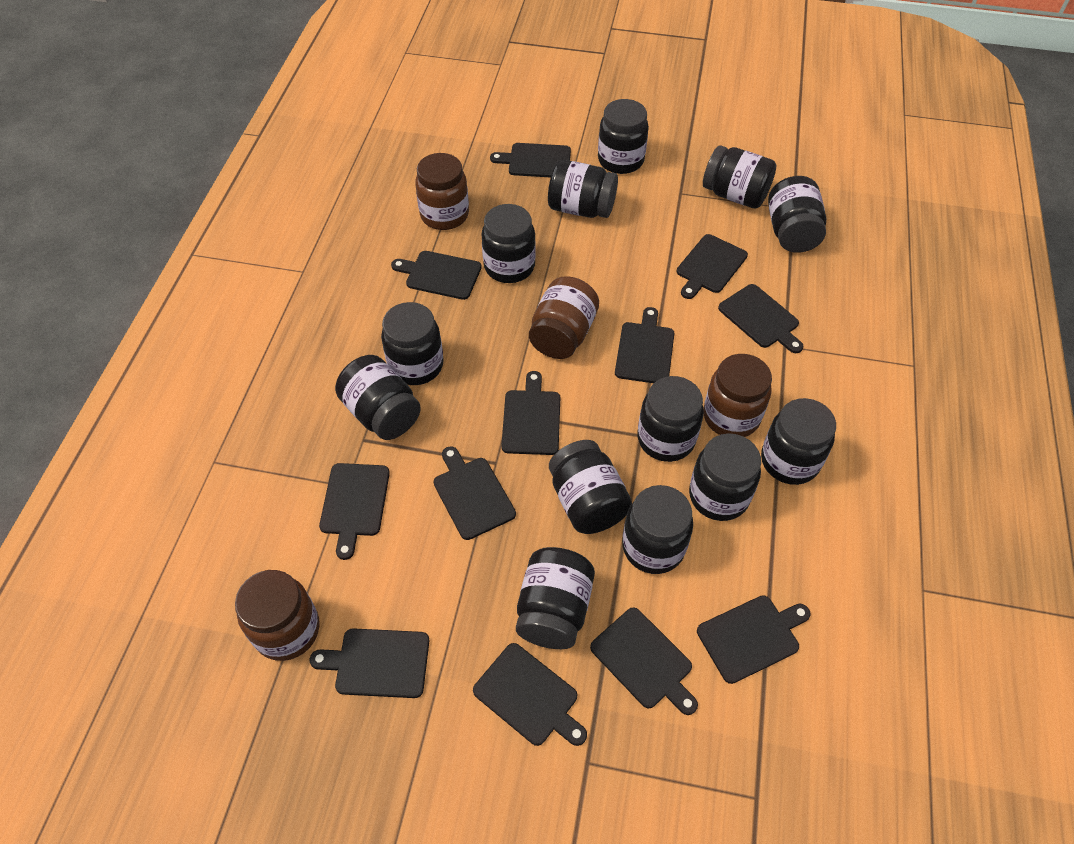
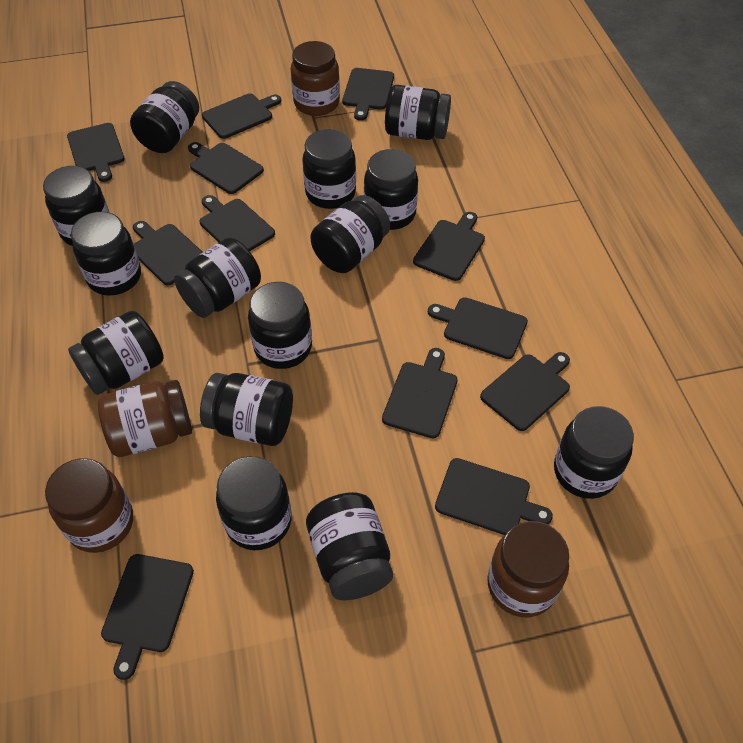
black jar: 13 -> 14

